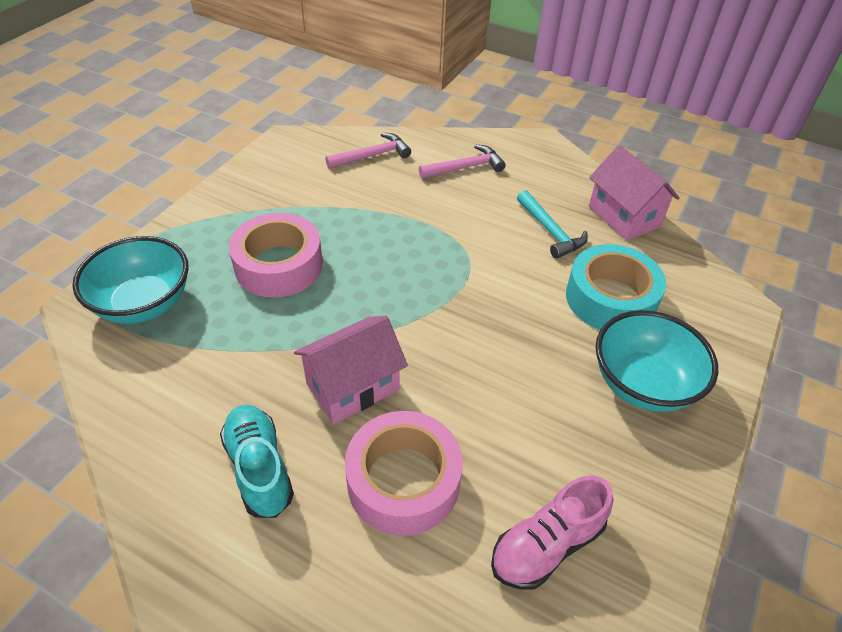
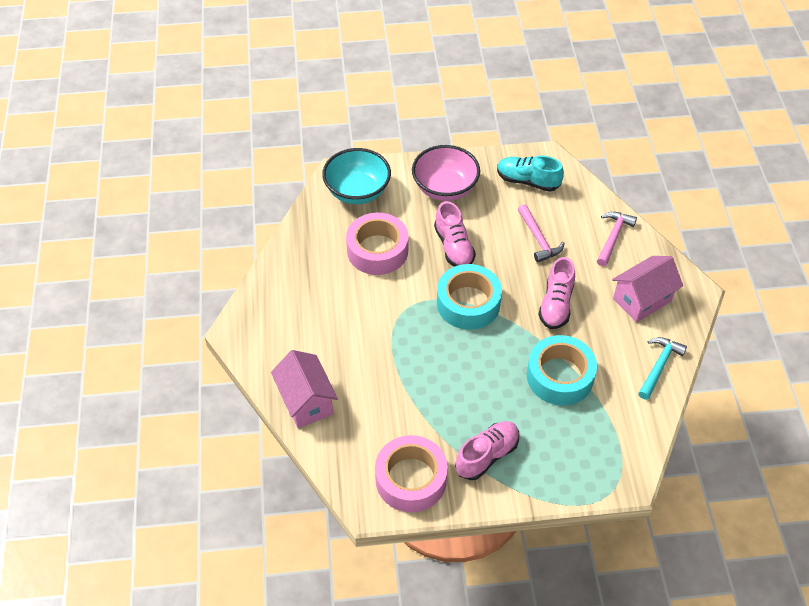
pink bowl: 0 -> 1
pink shoe: 1 -> 3
turquoise bowl: 2 -> 1
turquoise tape: 1 -> 2

